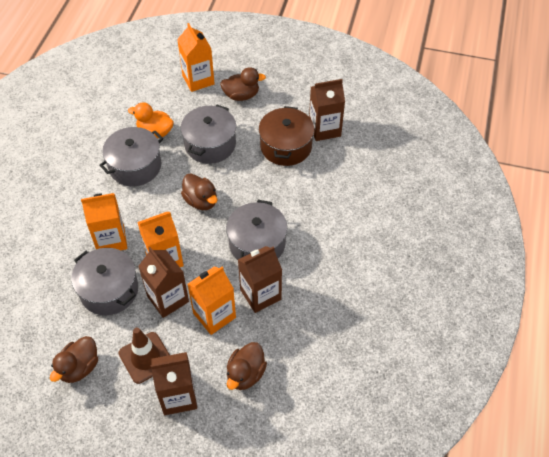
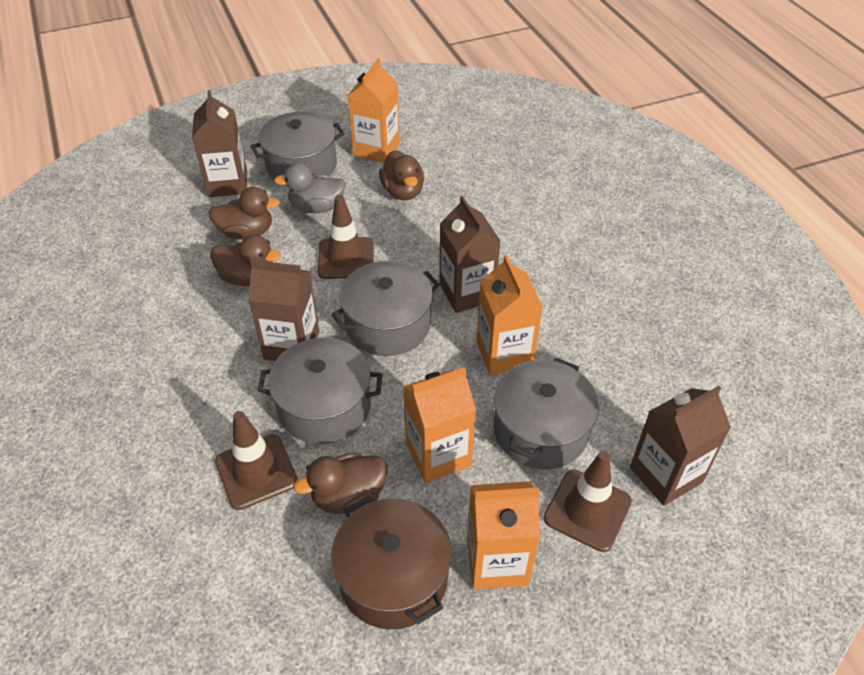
brown traffic cone: 1 -> 3
grey duck: 0 -> 1
orange duck: 1 -> 0

